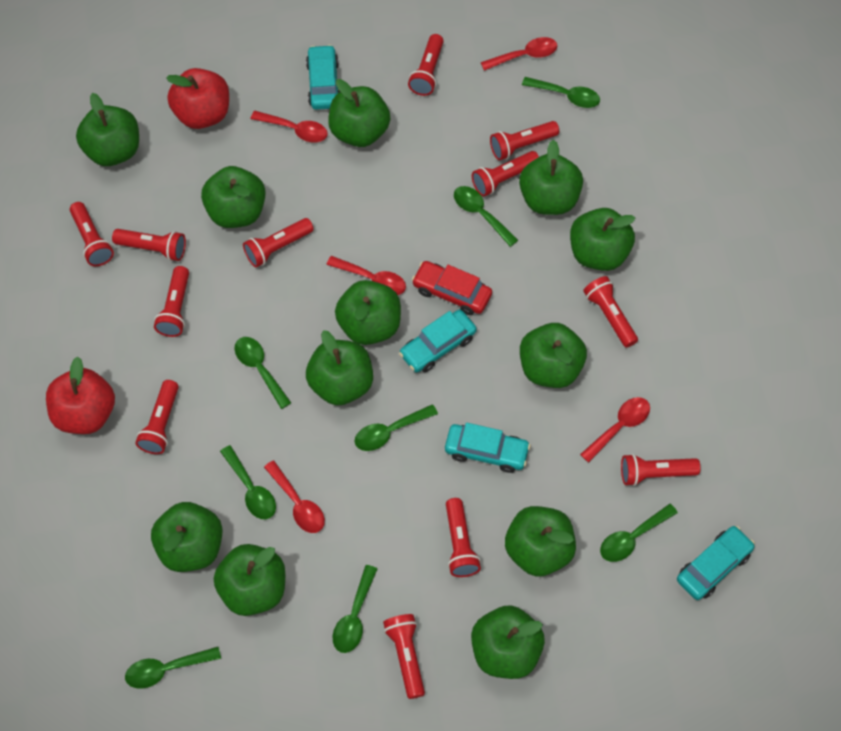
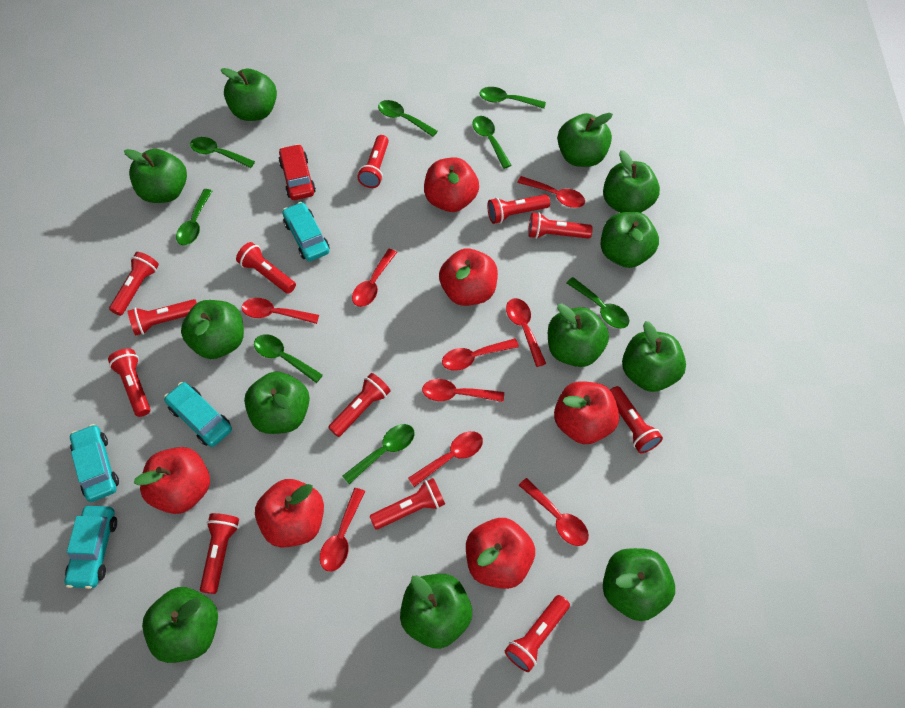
red apple: 2 -> 6
red spoon: 5 -> 9

